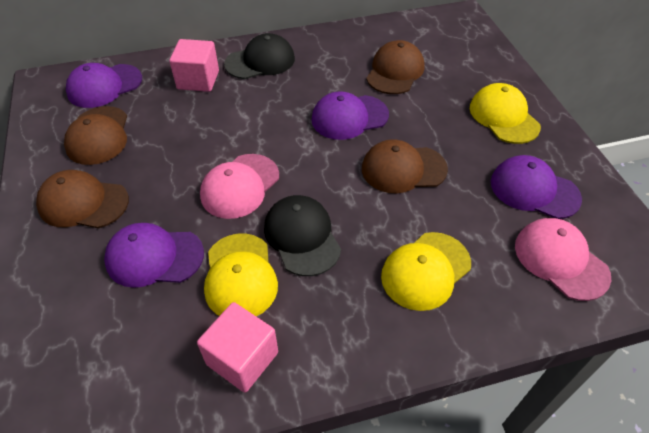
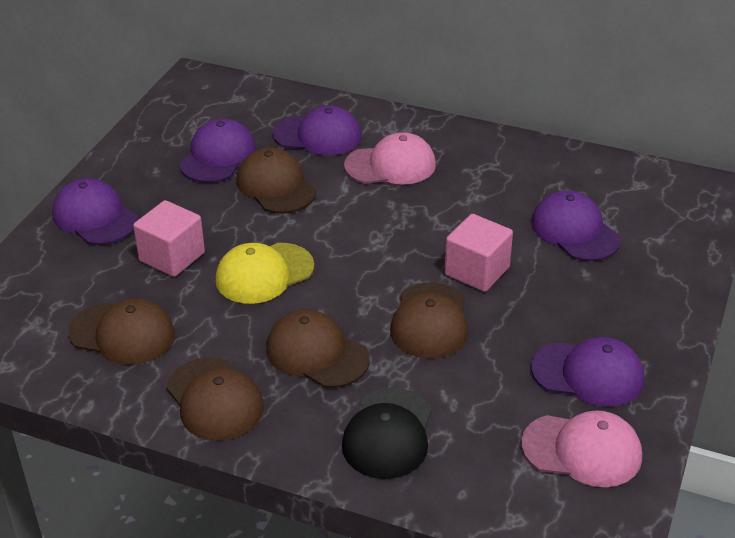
black cap: 2 -> 1
brown cap: 4 -> 5
purple cap: 4 -> 5
yellow cap: 3 -> 1

